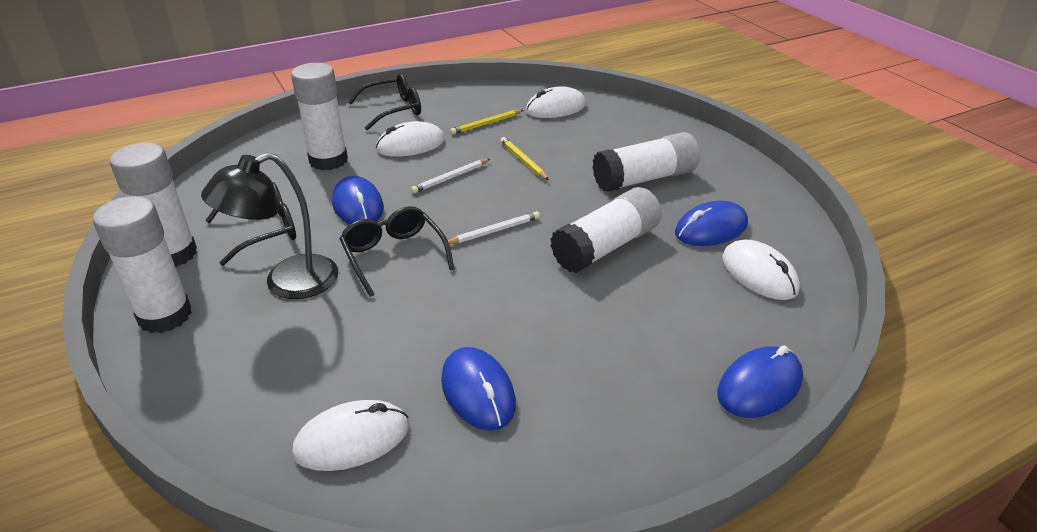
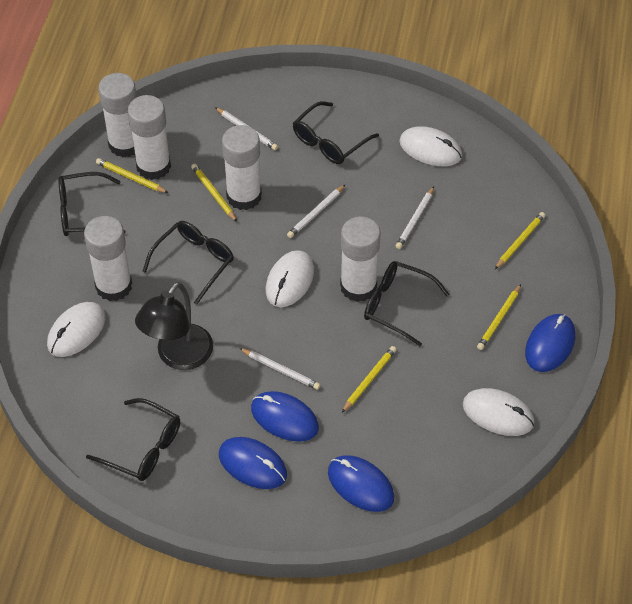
black glasses: 3 -> 5
white pencil: 2 -> 4
yellow pencil: 2 -> 5

